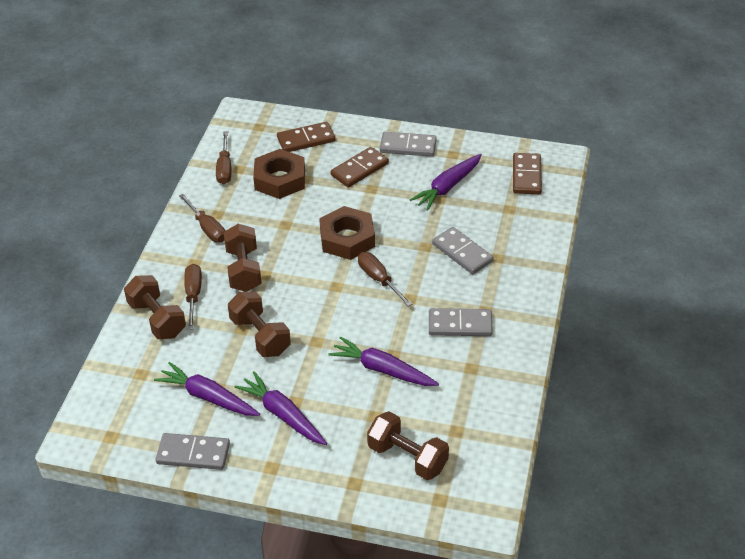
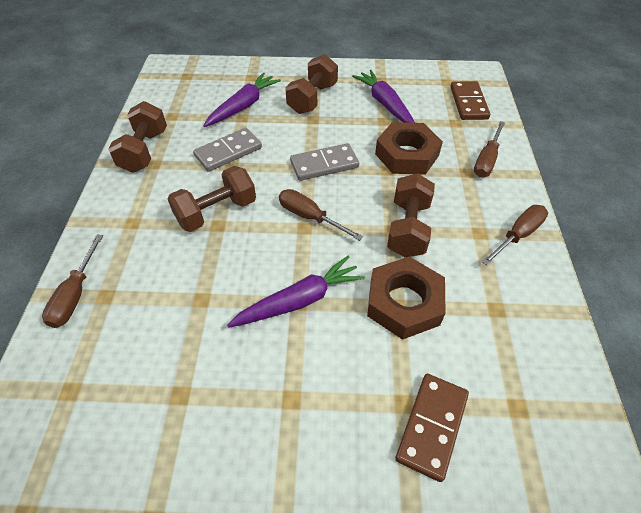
brown domino: 3 -> 2
grey domino: 4 -> 2
purple carrot: 4 -> 3

